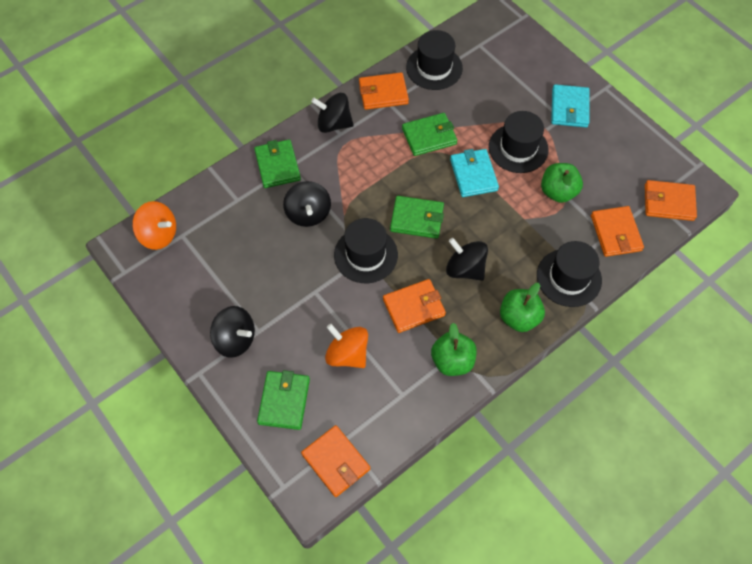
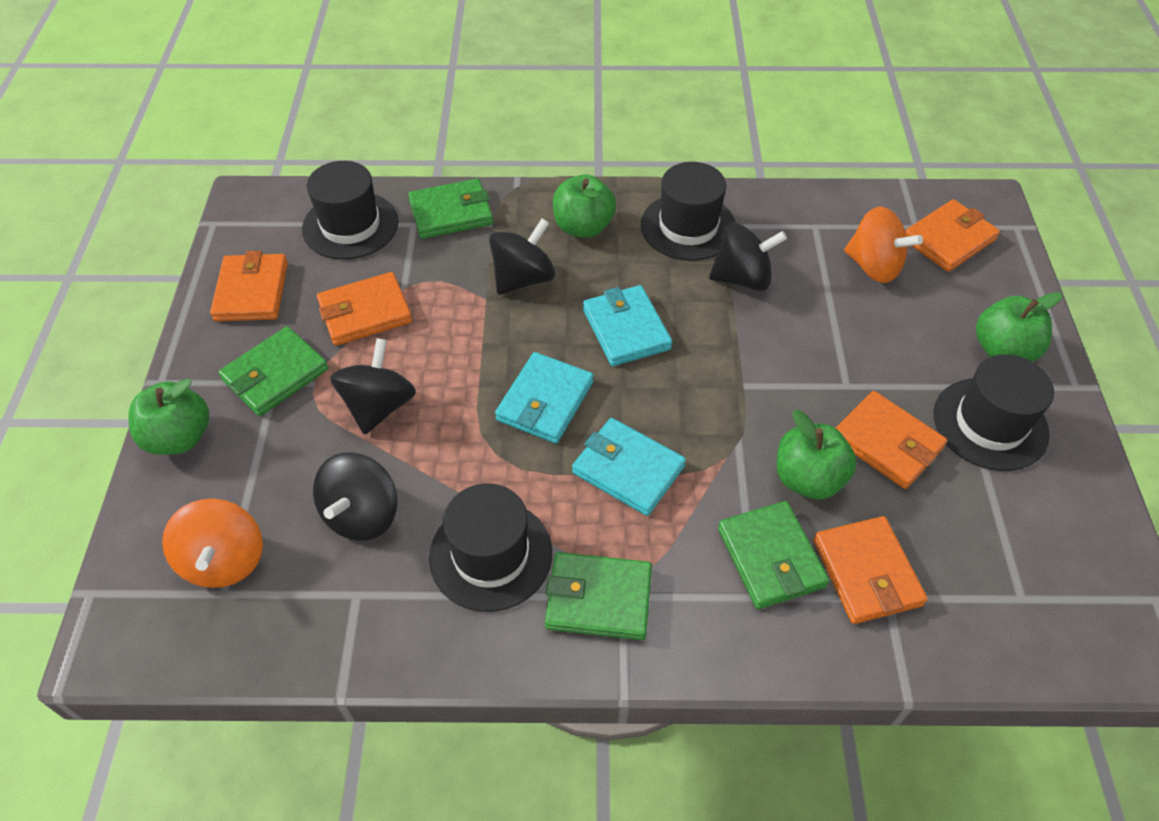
green apple: 3 -> 4
turquoise wallet: 2 -> 3

